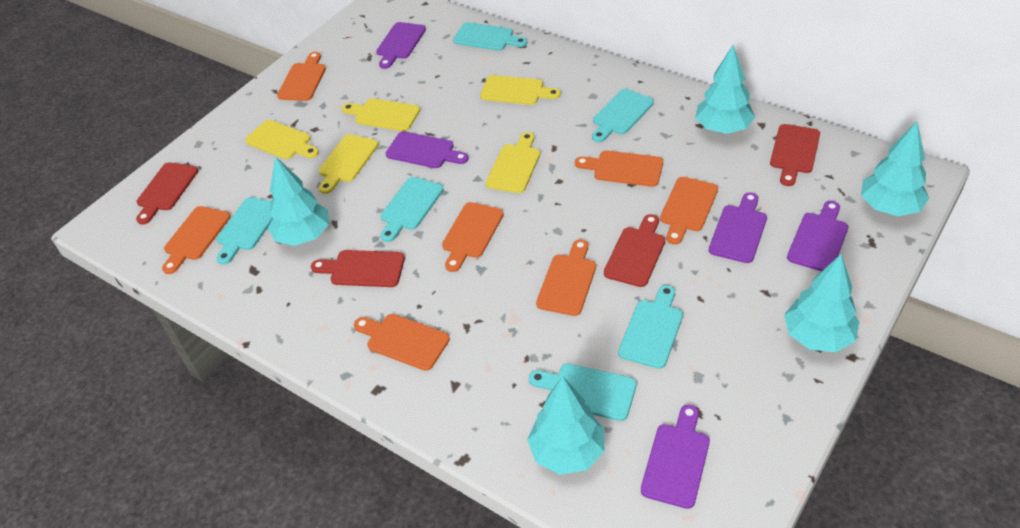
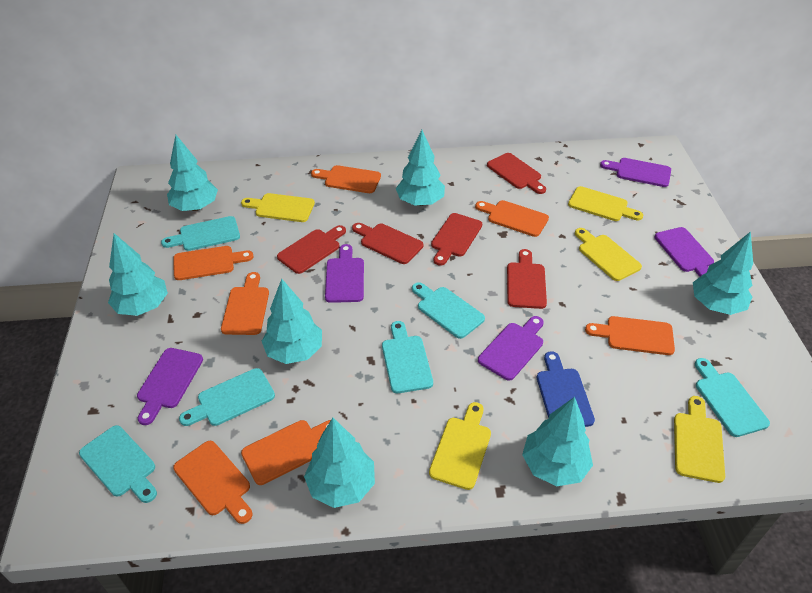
blue cutting board: 0 -> 1
red cutting board: 4 -> 5
turquoise tree: 5 -> 7

